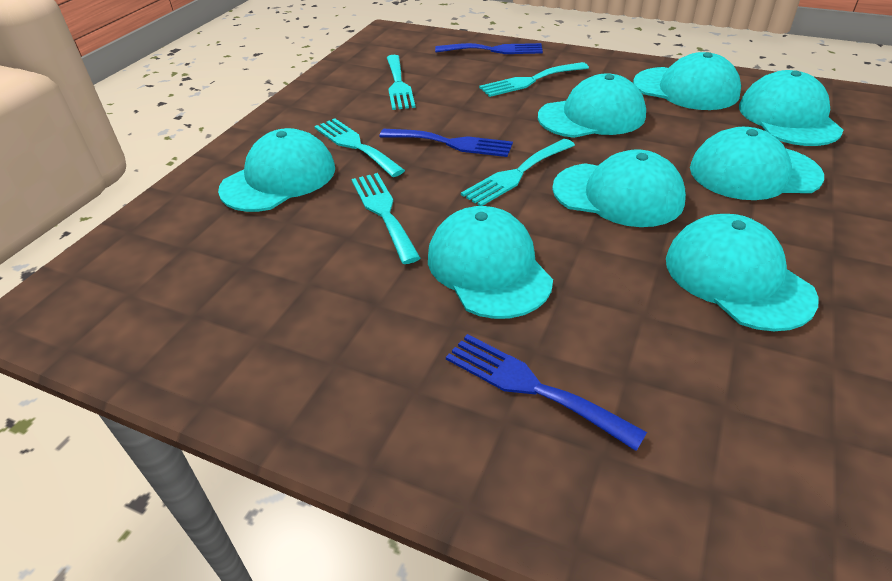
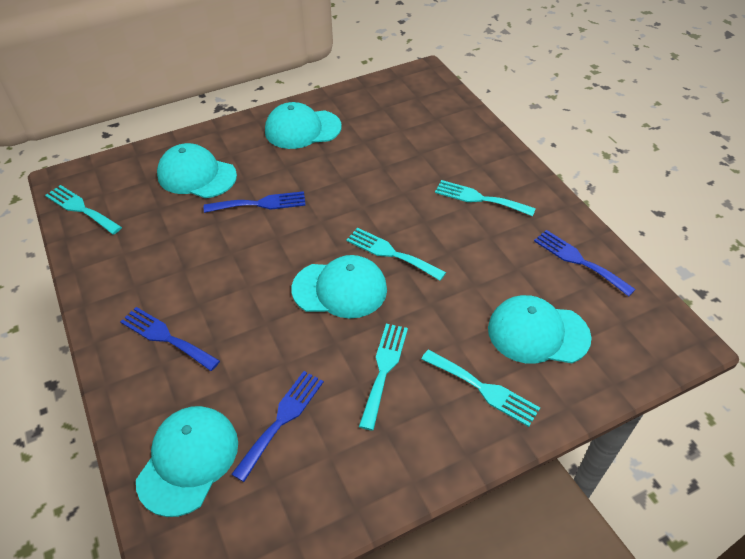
blue fork: 3 -> 4
turquoise cap: 8 -> 5

